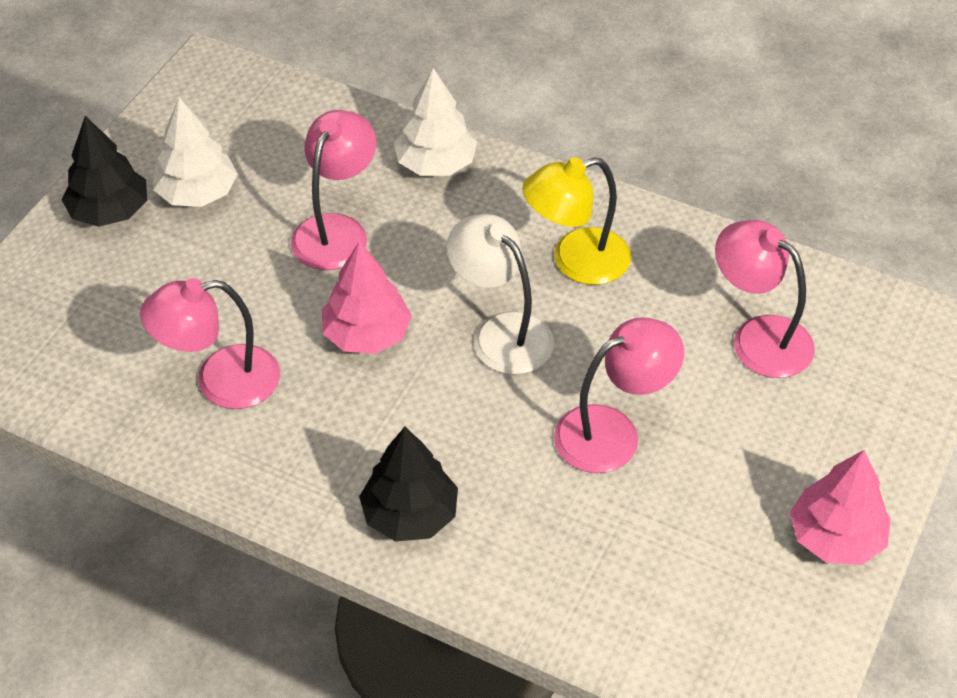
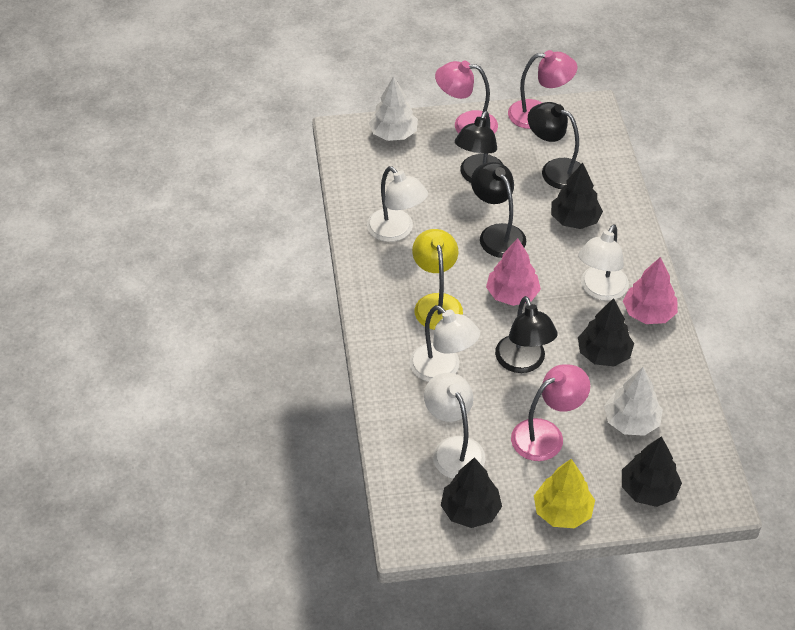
black lamp: 0 -> 4
black tree: 2 -> 4
pink lamp: 4 -> 3
white lamp: 1 -> 4
yellow tree: 0 -> 1

